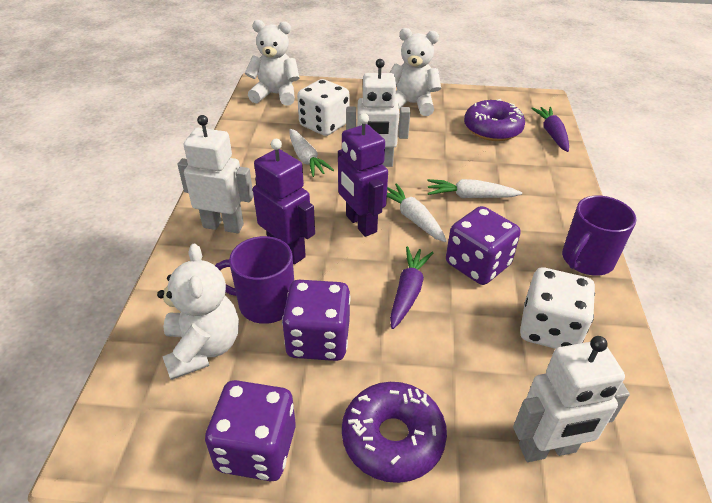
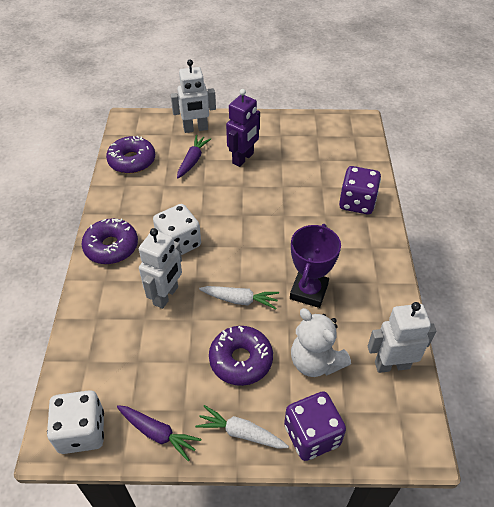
purple dice: 3 -> 2
purple donut: 2 -> 3
purple mug: 2 -> 0
purple robot: 2 -> 1
purple trophy: 0 -> 1
white carrot: 3 -> 2
white teddy bear: 3 -> 1

